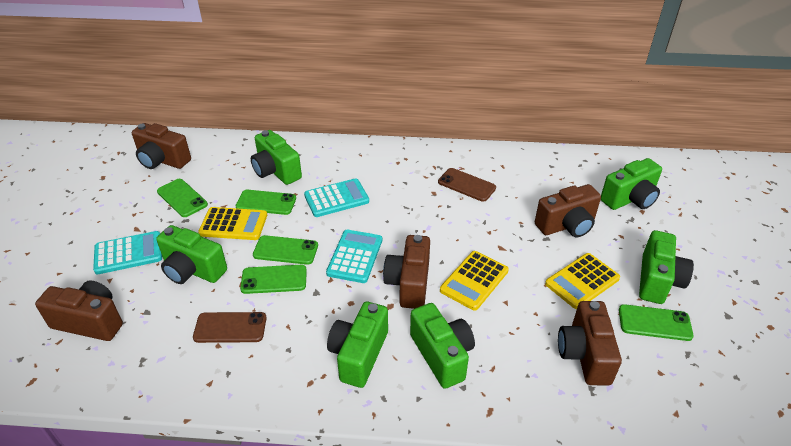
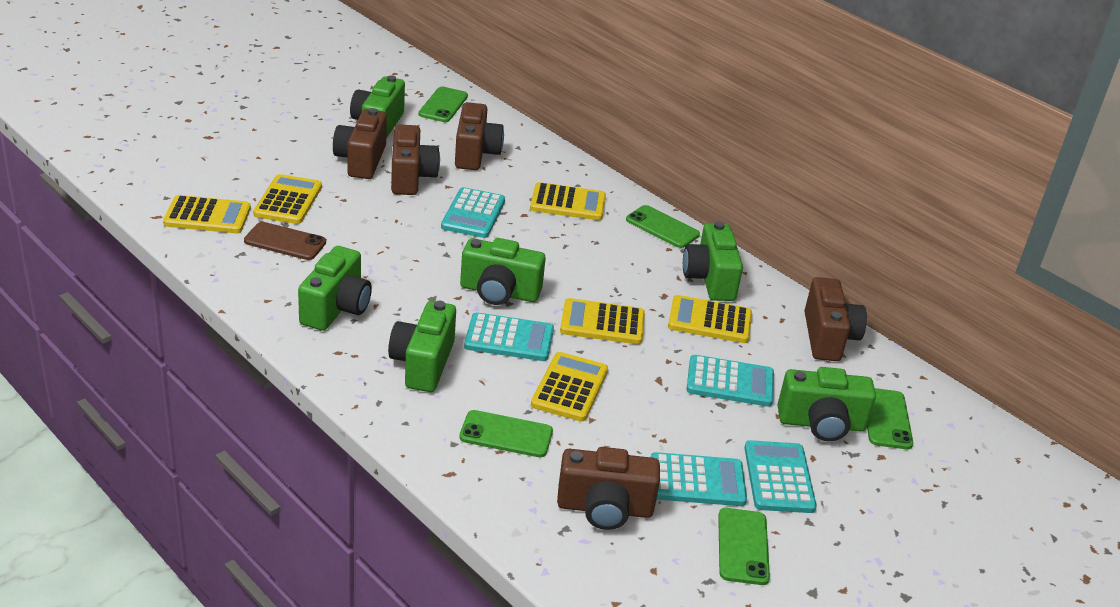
brown phone: 2 -> 1
turquoise calculator: 3 -> 5
yellow calculator: 3 -> 6

